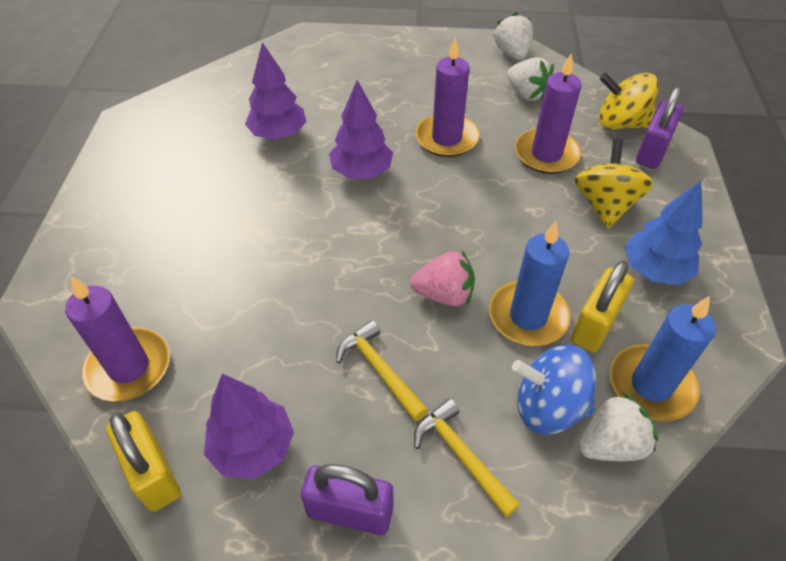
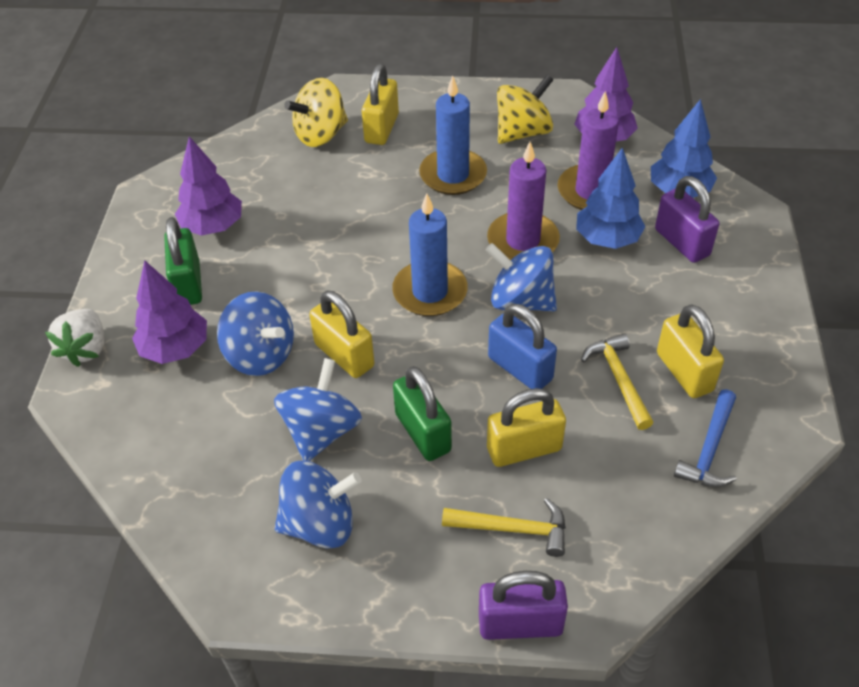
blue hammer: 0 -> 1
blue padlock: 0 -> 1
blue spinning top: 1 -> 4
blue tree: 1 -> 2
green padlock: 0 -> 2
pink strawberry: 1 -> 0
purple candle: 3 -> 2
white strawberry: 3 -> 1
yellow padlock: 2 -> 4

